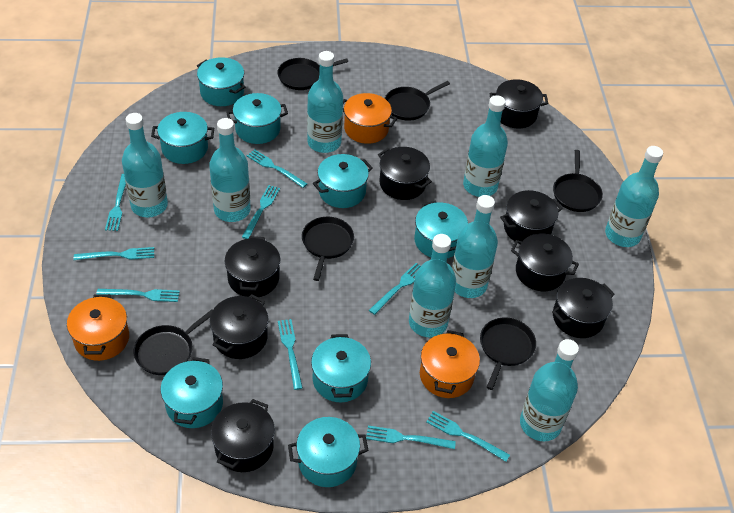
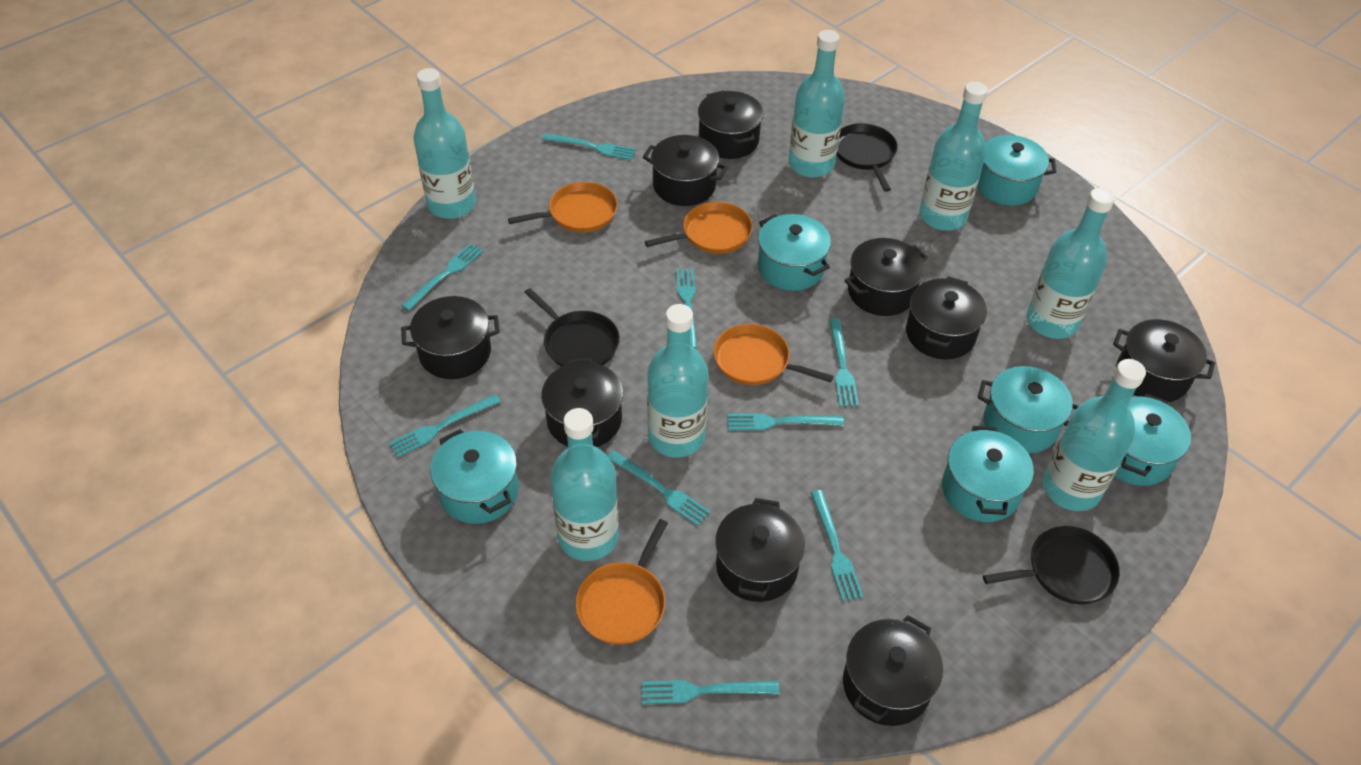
black pan: 6 -> 3
black pot: 8 -> 9
orange pan: 0 -> 4
orange pot: 3 -> 0
turquoise bottle: 8 -> 7
turquoise pot: 8 -> 6

